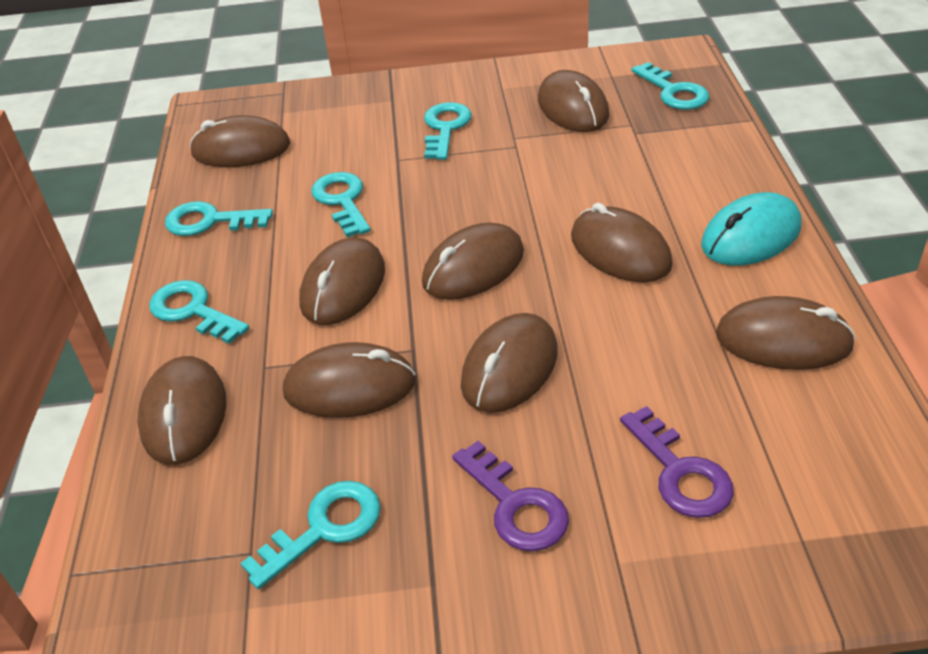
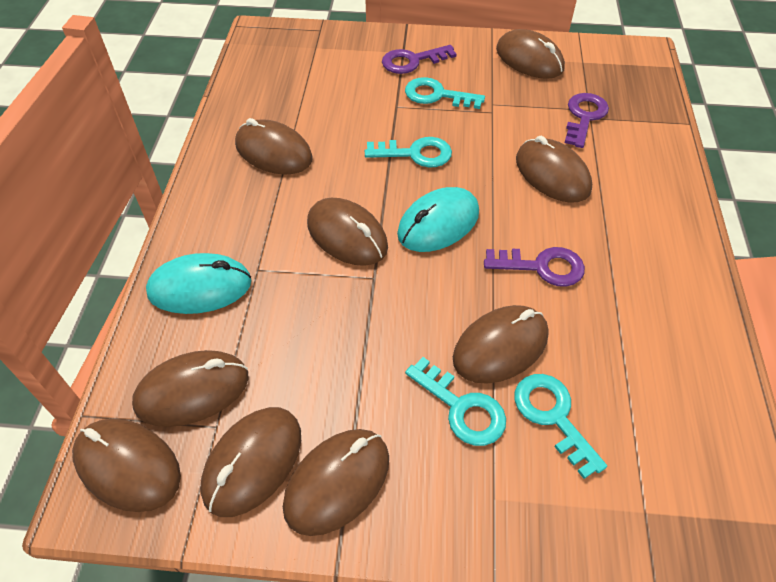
purple key: 2 -> 3
turquoise key: 6 -> 4
turquoise mouse: 1 -> 2

